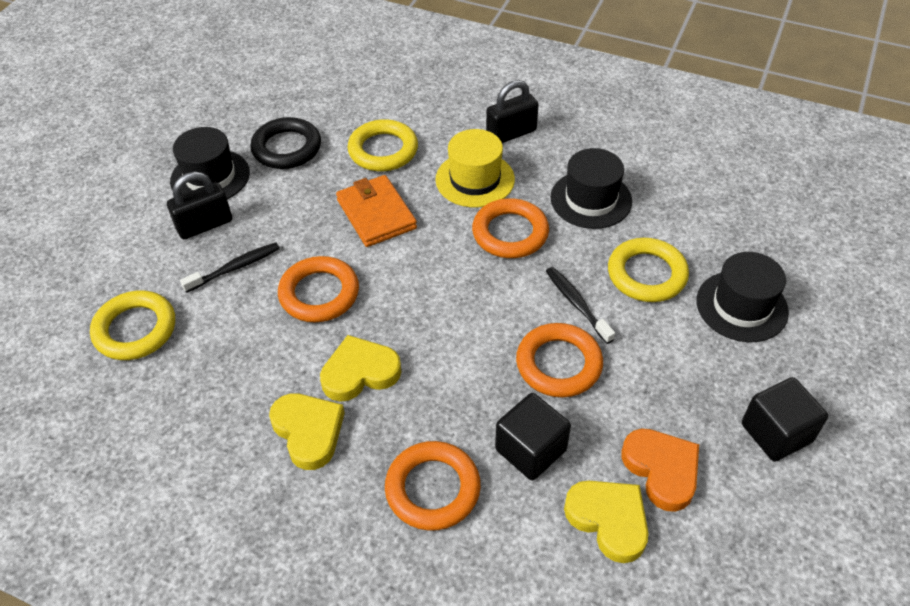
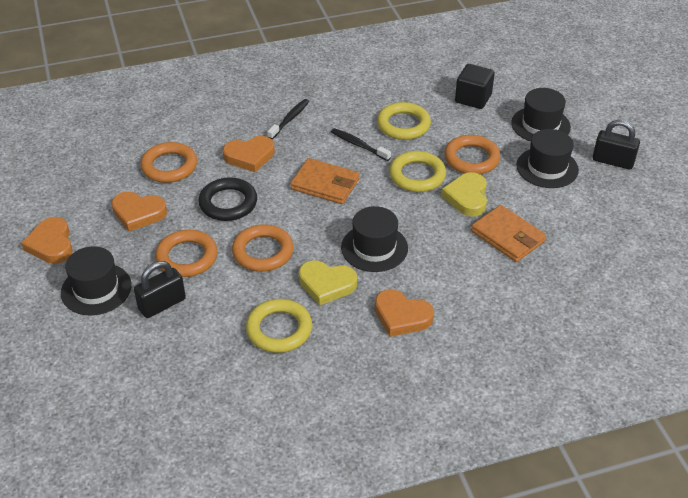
black cube: 2 -> 1
black hat: 3 -> 4
orange heart: 1 -> 4
orange wallet: 1 -> 2
yellow hat: 1 -> 0
yellow heart: 3 -> 2

